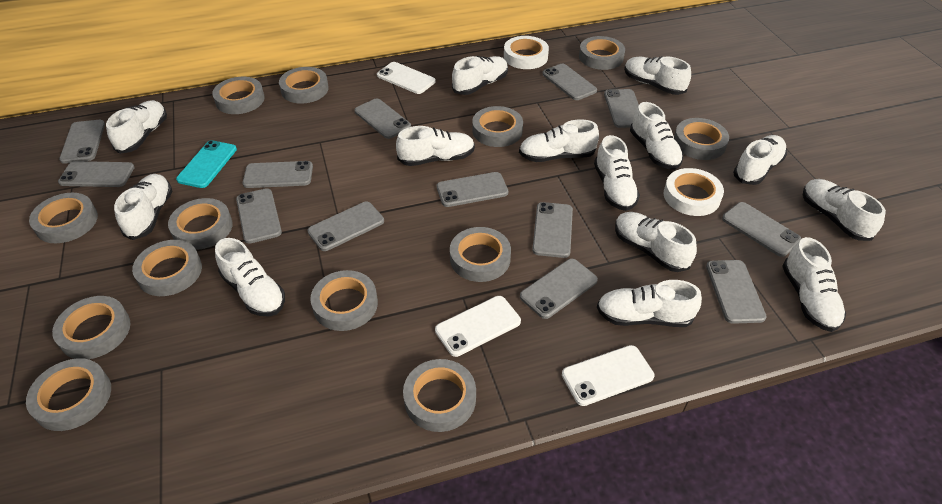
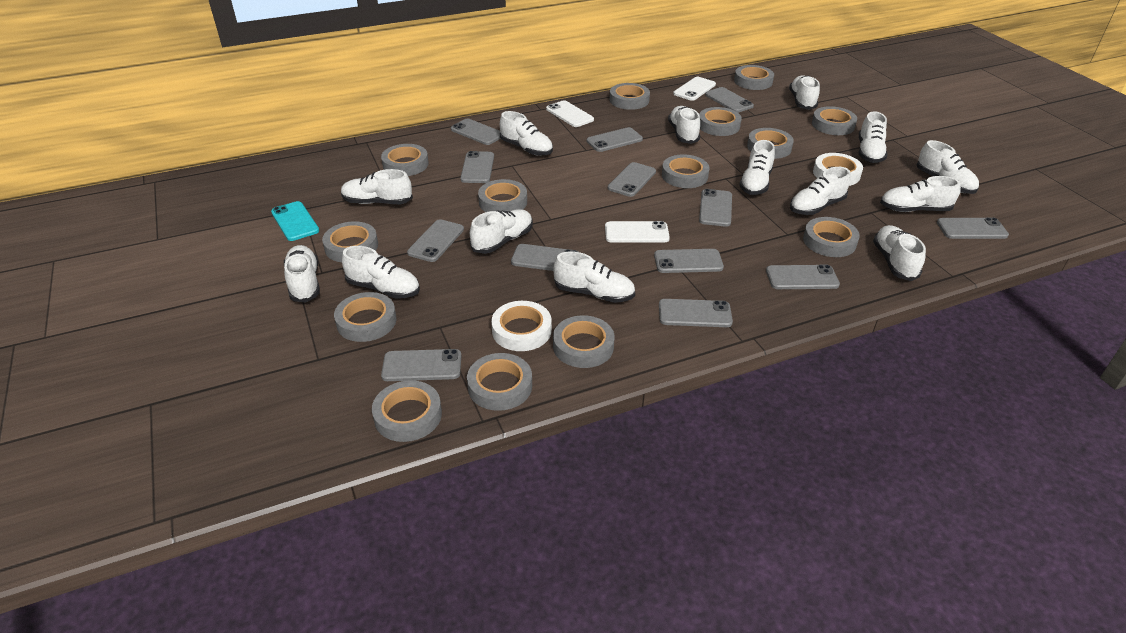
grey tape: 13 -> 14

